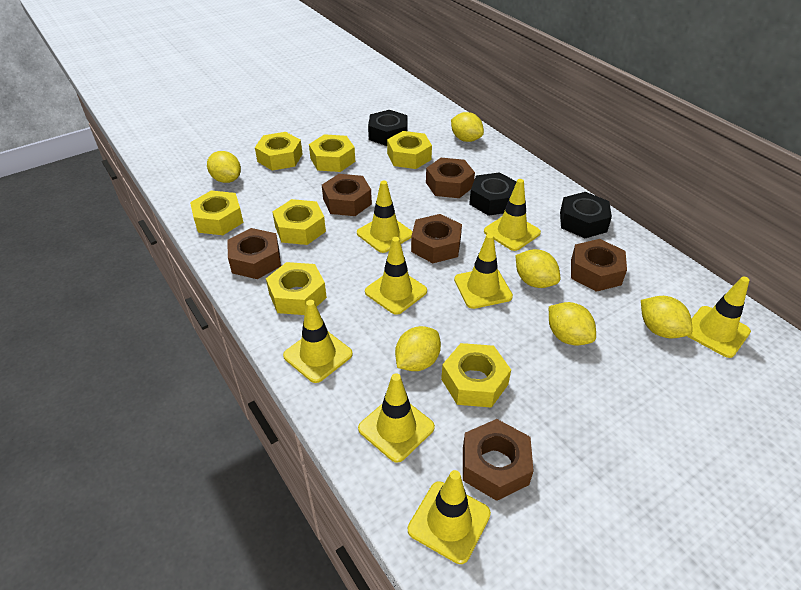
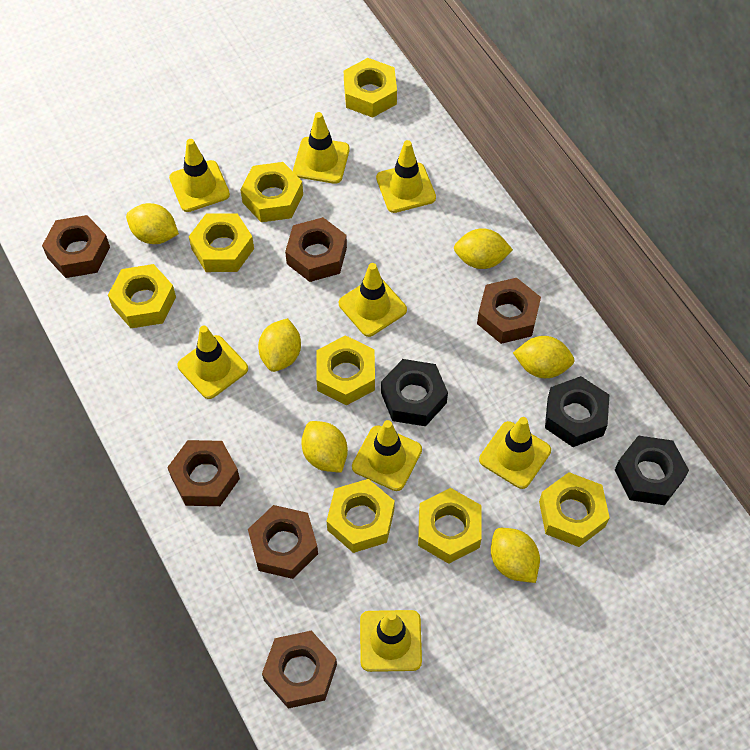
yellow nut: 7 -> 8

